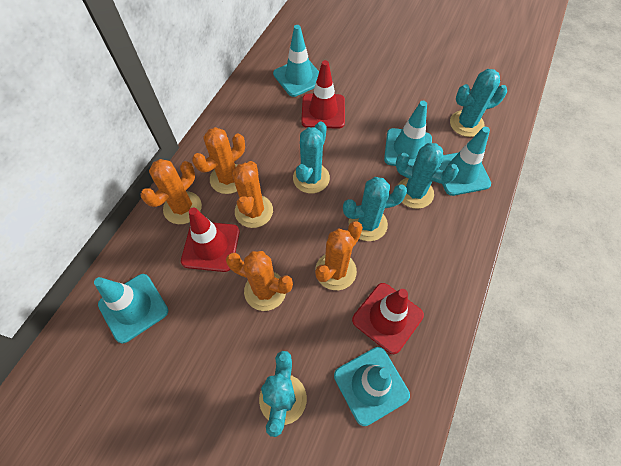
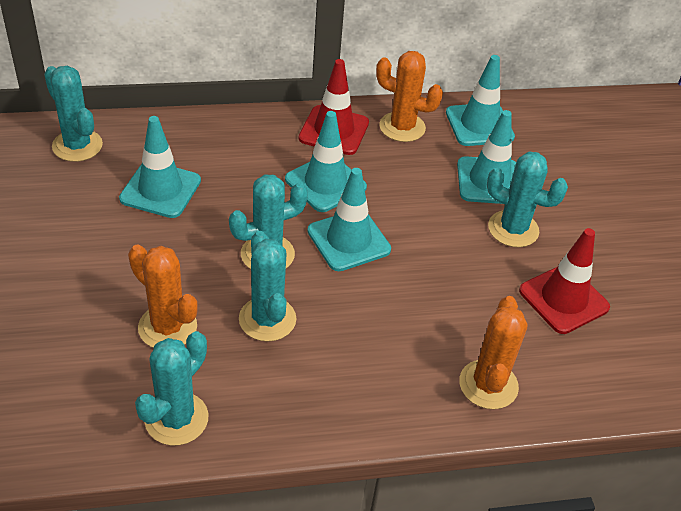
orange cactus: 5 -> 3
red traffic cone: 3 -> 2

